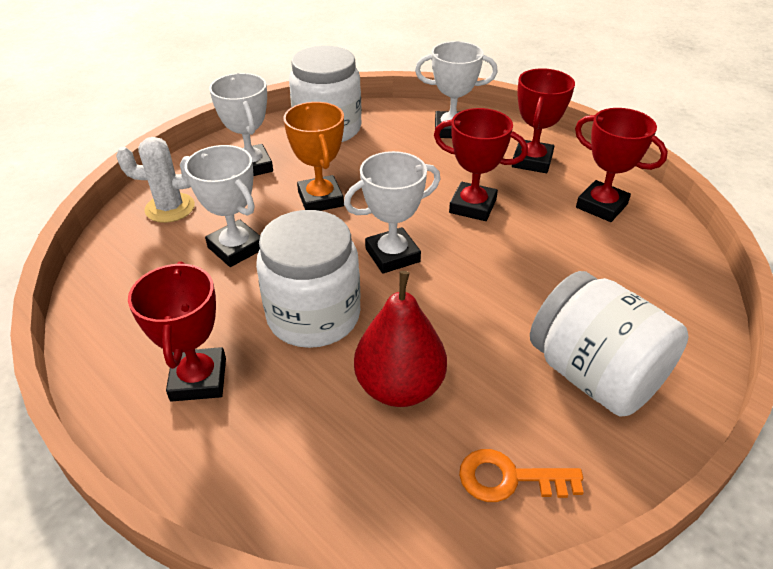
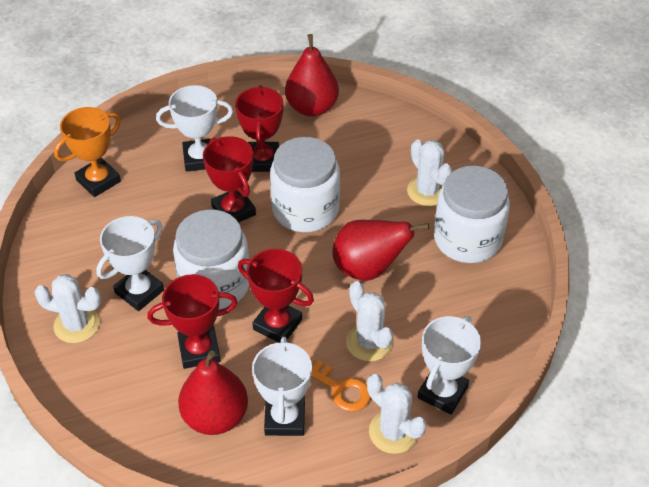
red pear: 1 -> 3
white cactus: 1 -> 4

